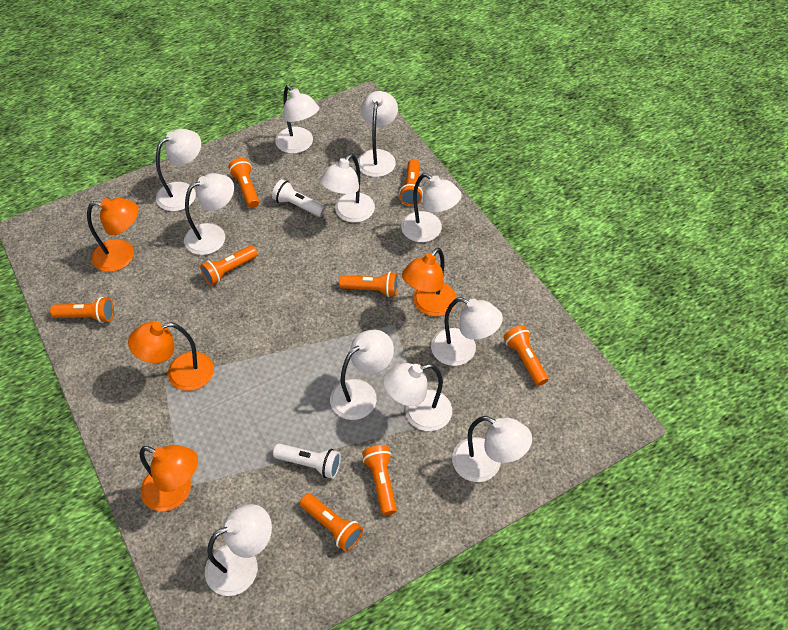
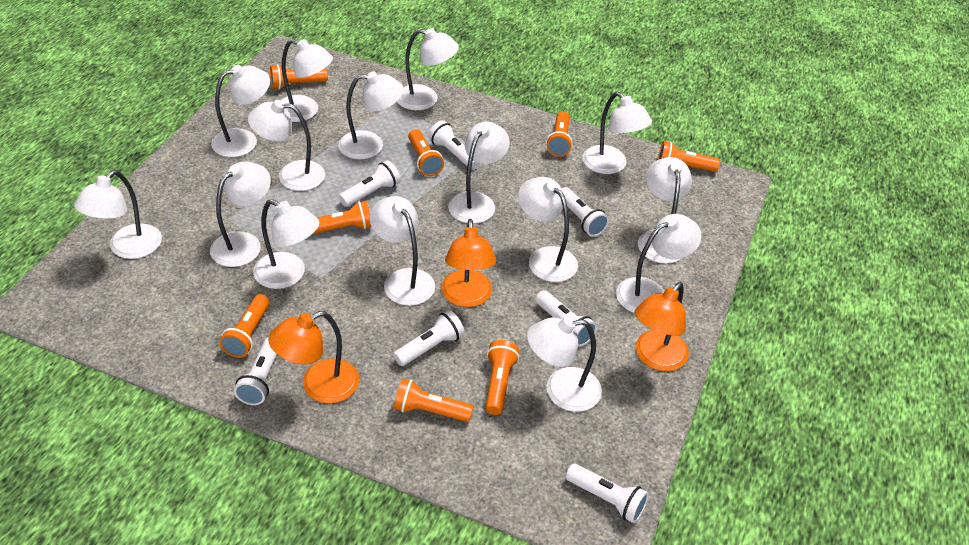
orange lamp: 4 -> 3
white flashlight: 2 -> 7
white lamp: 11 -> 15

